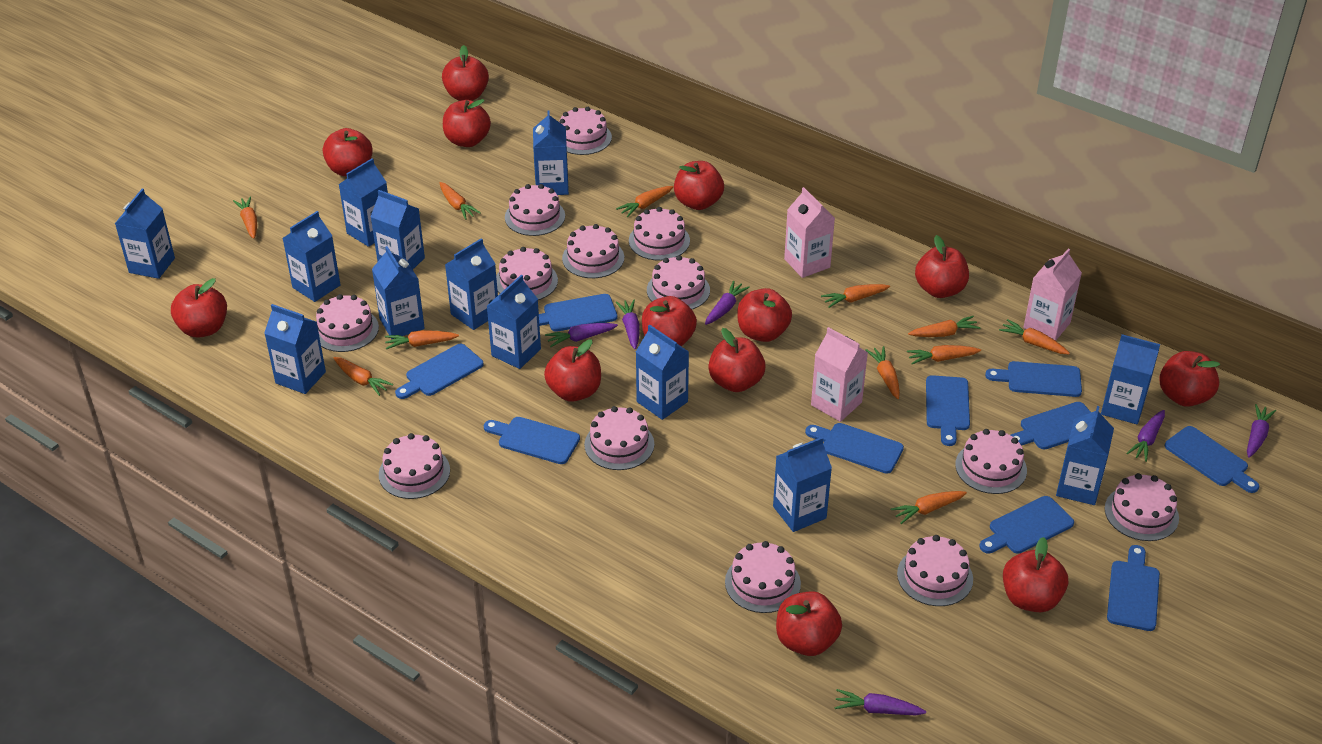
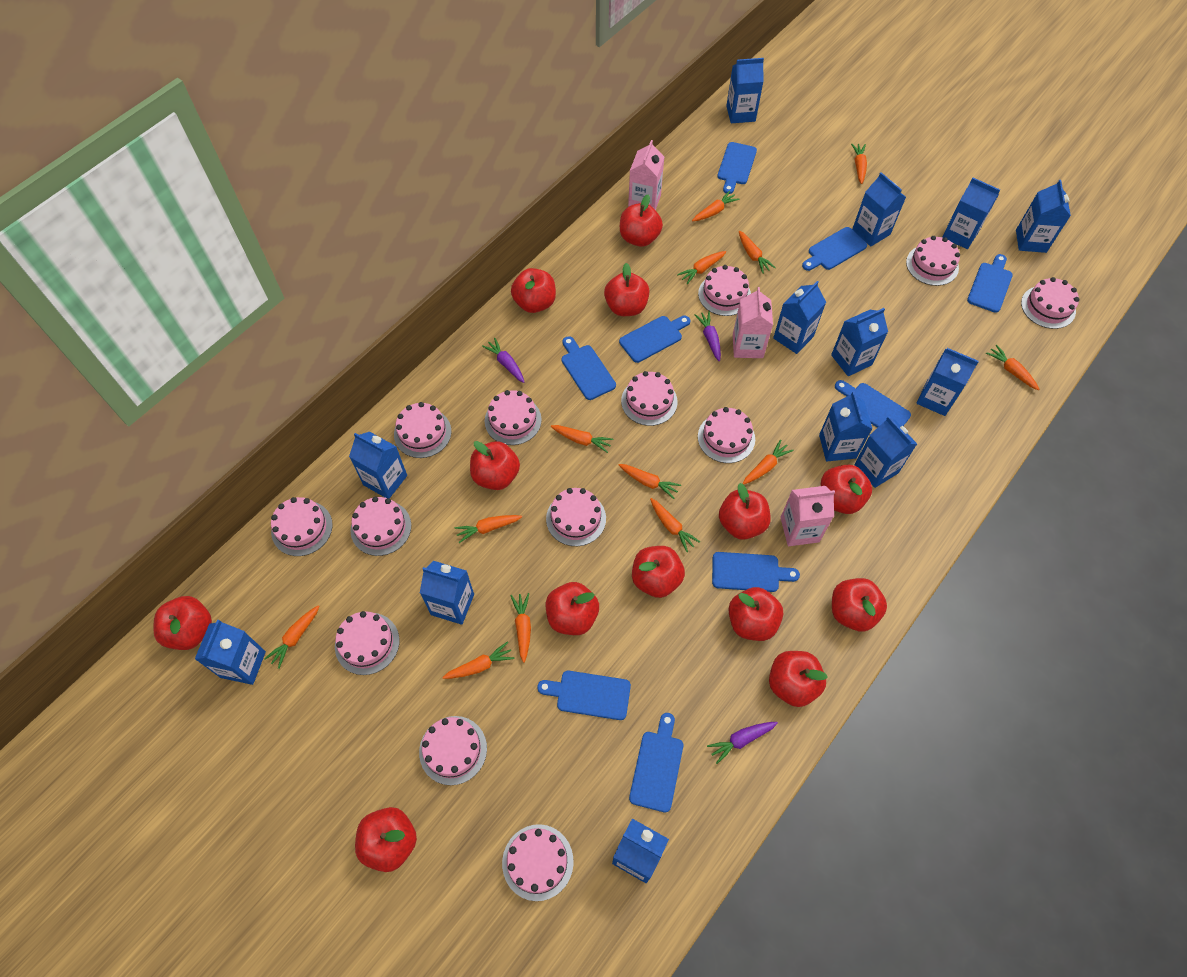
blue cutting board: 10 -> 9
orange carrot: 11 -> 13
purple carrot: 6 -> 3

